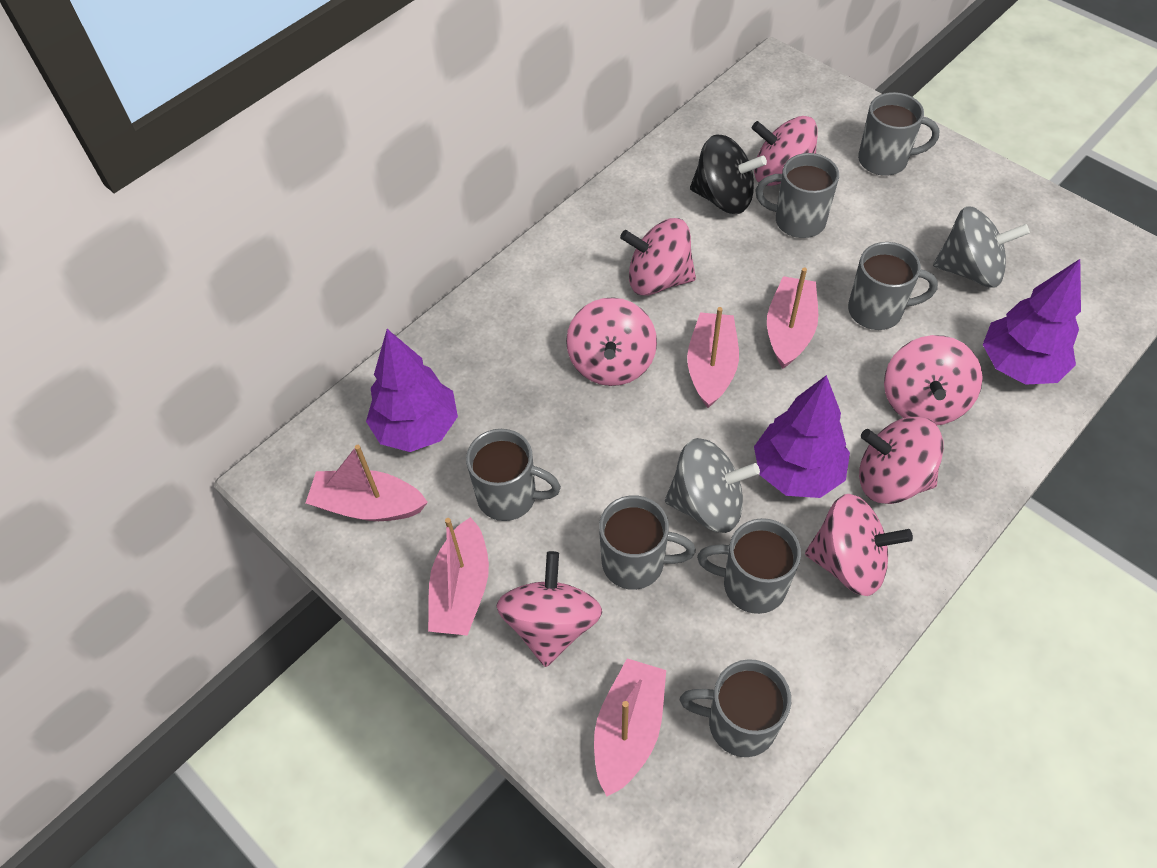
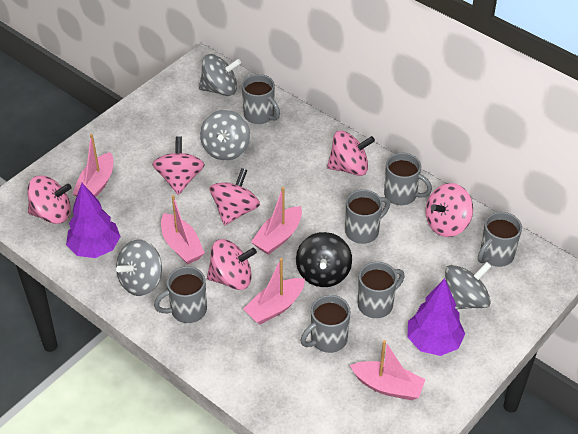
grey spinning top: 2 -> 4
pink spinning top: 7 -> 6
purple tree: 3 -> 2

